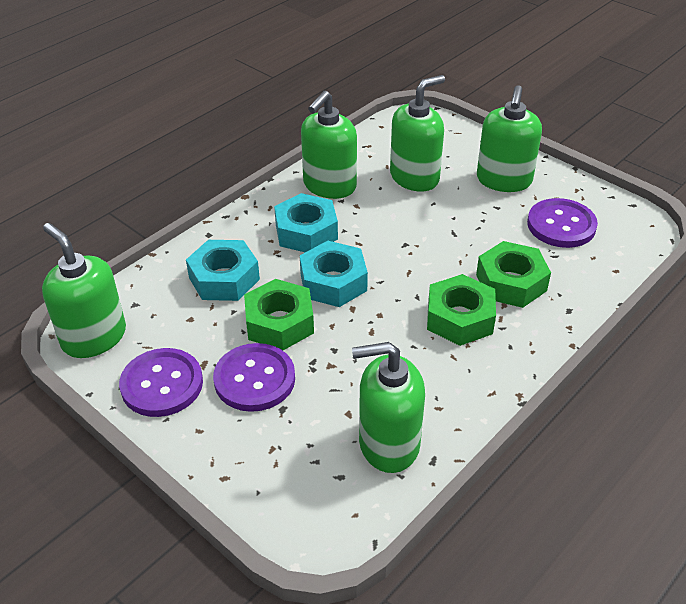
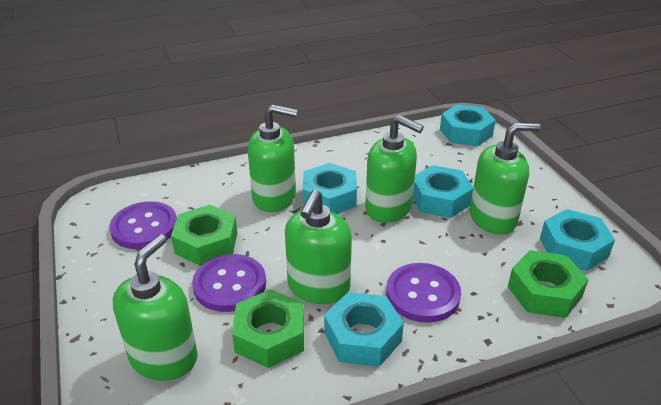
turquoise nut: 3 -> 5

